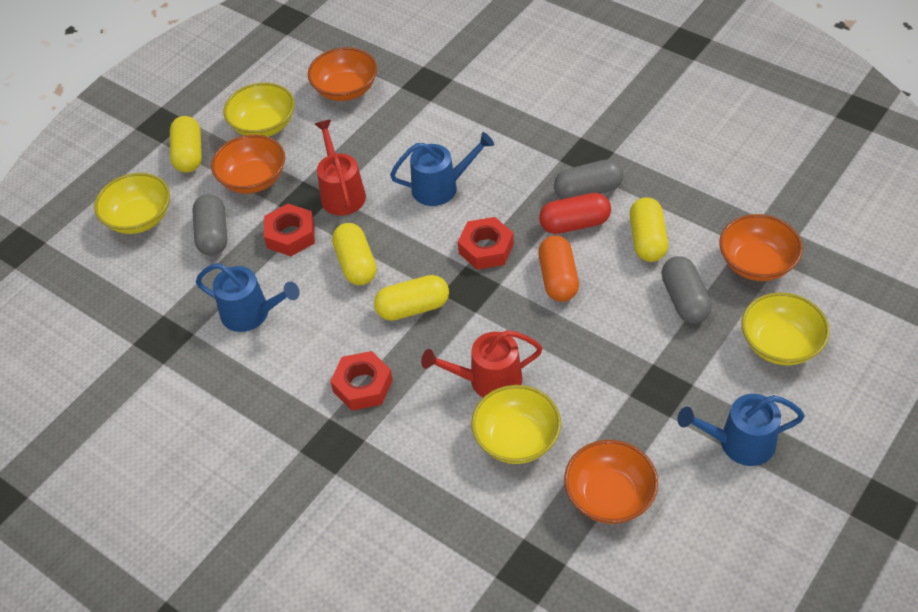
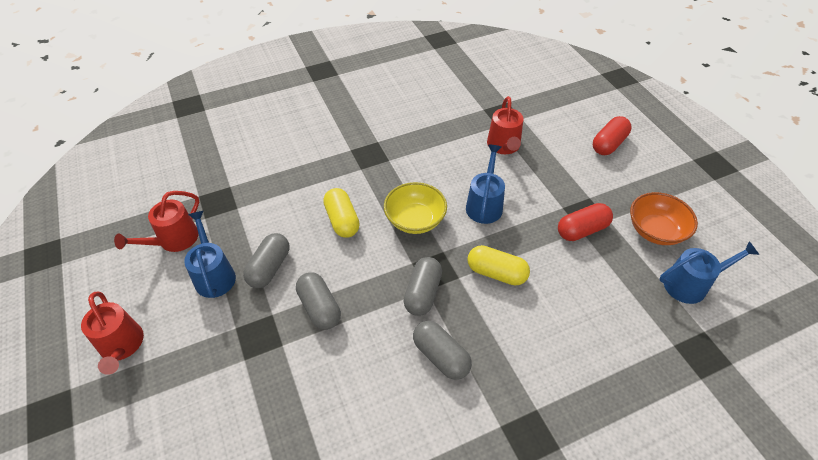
grey capsule: 3 -> 4
orange bowl: 4 -> 1
orange capsule: 1 -> 0
red capsule: 1 -> 2
red nut: 3 -> 0
red watering can: 2 -> 3
yellow bowl: 4 -> 1
yellow capsule: 4 -> 2

